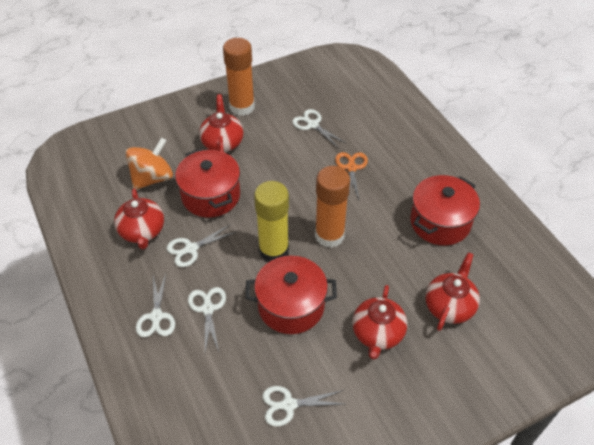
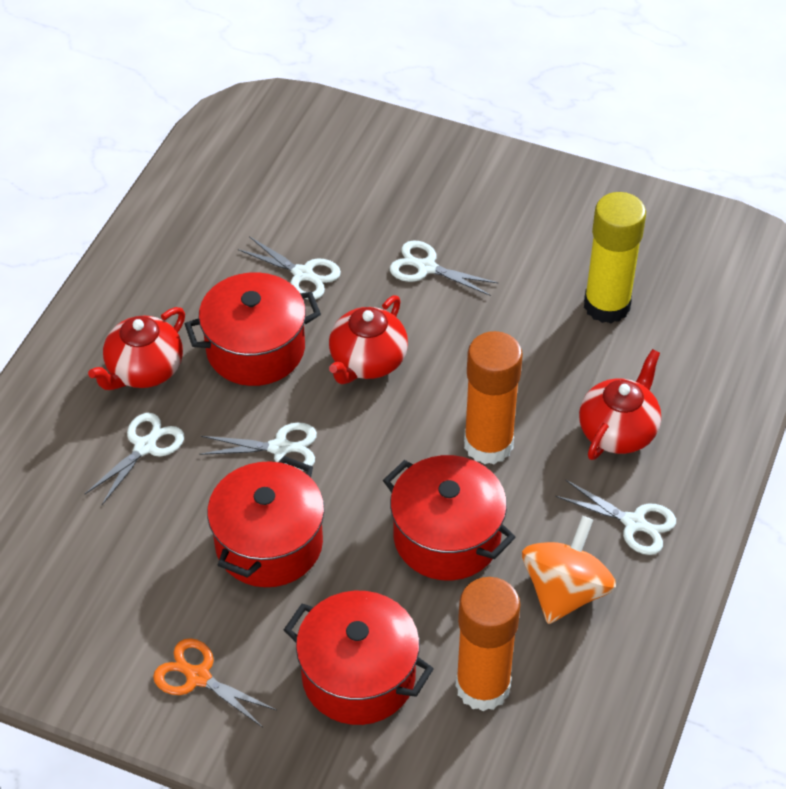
red pot: 3 -> 4
red teapot: 4 -> 3

